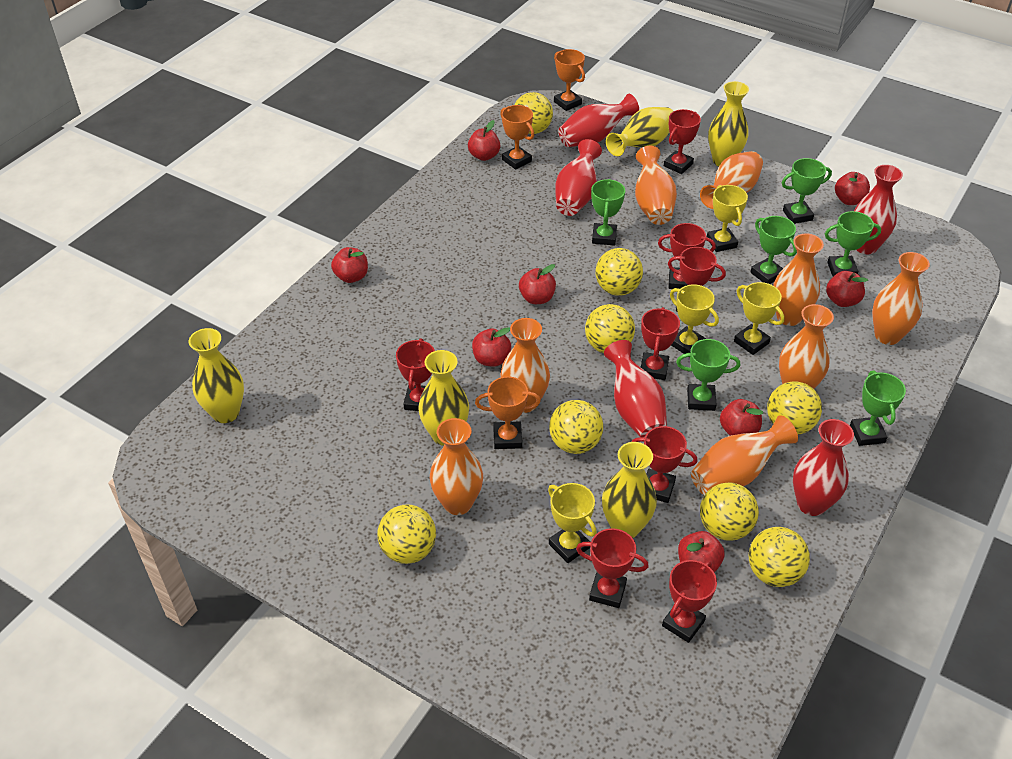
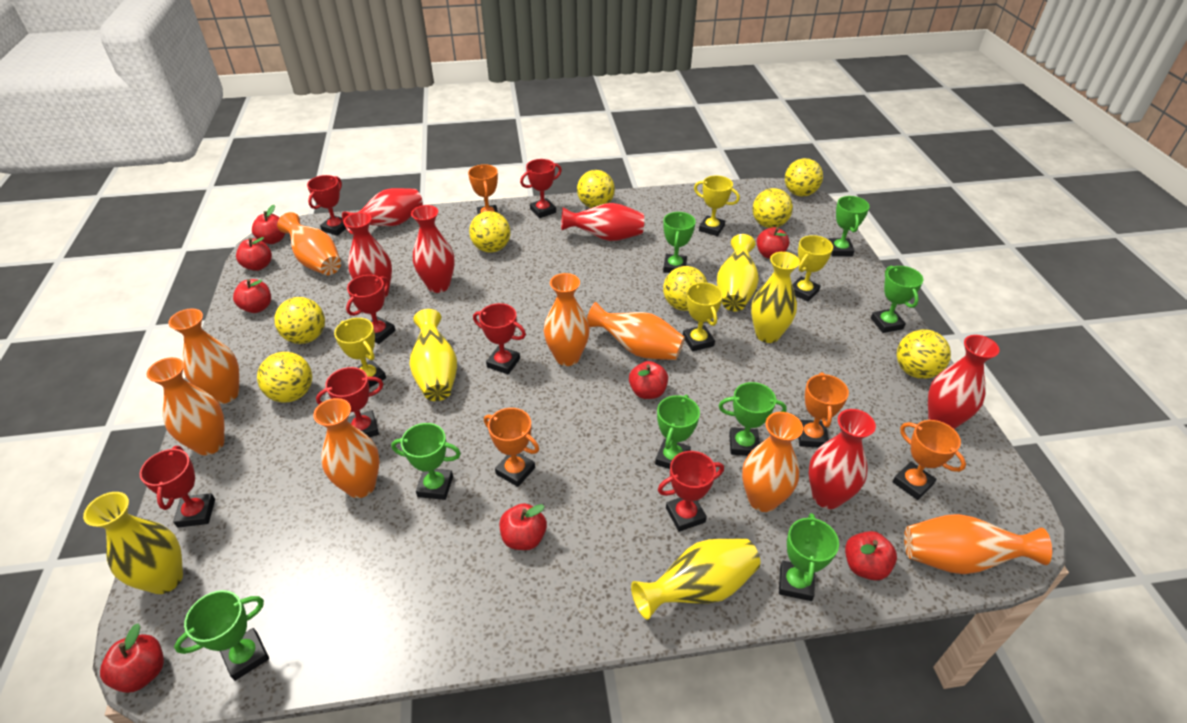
green trophy: 6 -> 8
orange trophy: 3 -> 4
red trophy: 8 -> 7
red vase: 5 -> 6

